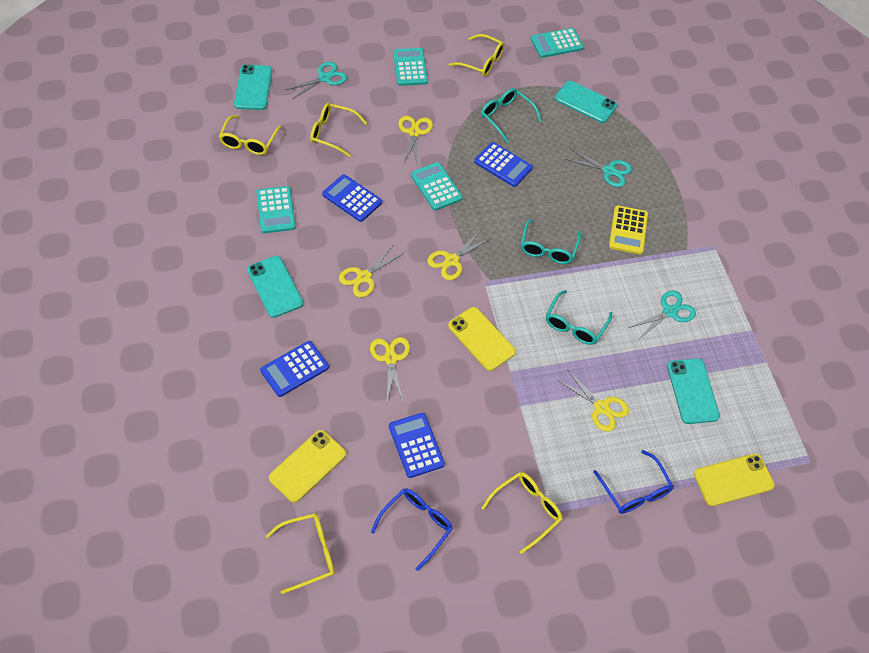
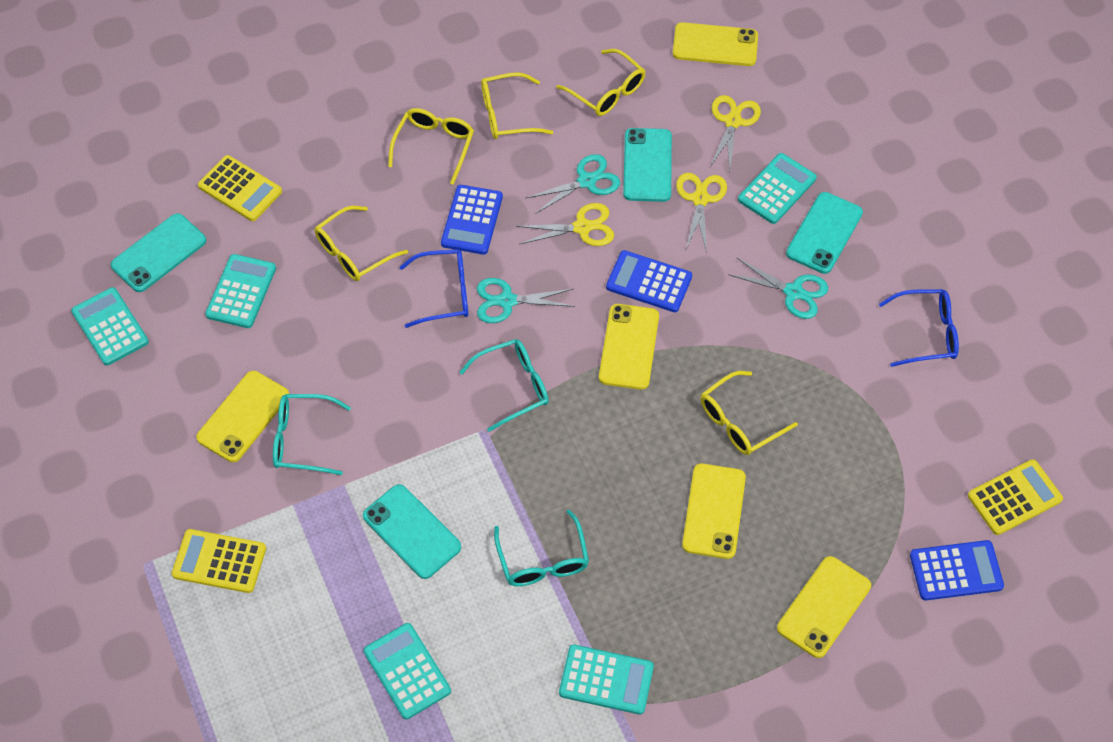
blue calculator: 4 -> 3
turquoise calculator: 4 -> 5
yellow calculator: 1 -> 3
yellow phone: 3 -> 5
yellow scissors: 5 -> 3

